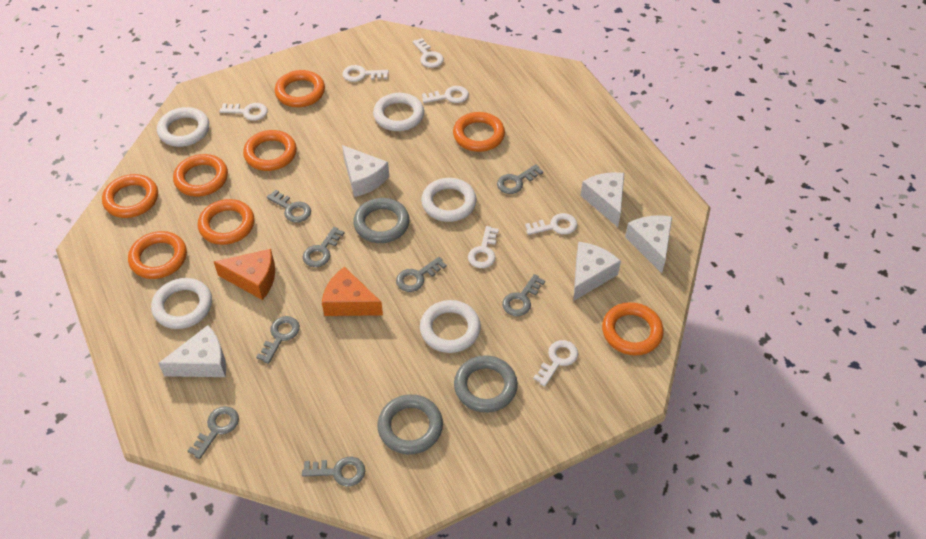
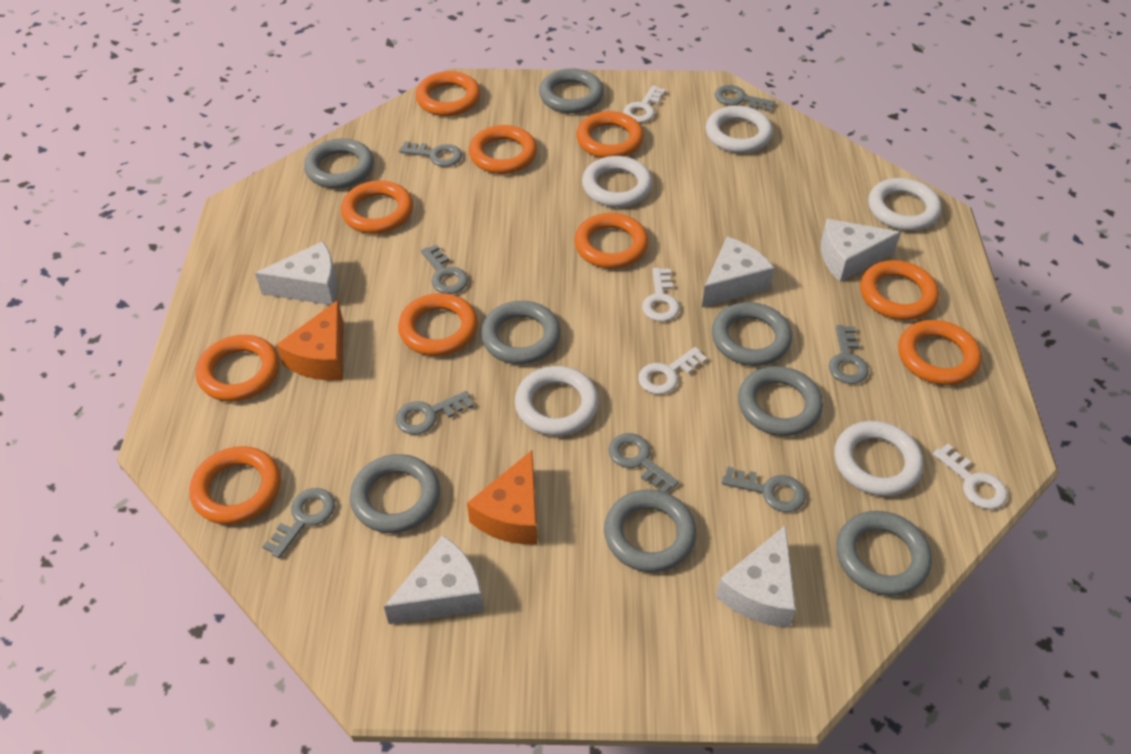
grey ring: 3 -> 8
orange ring: 8 -> 10
white key: 7 -> 4

